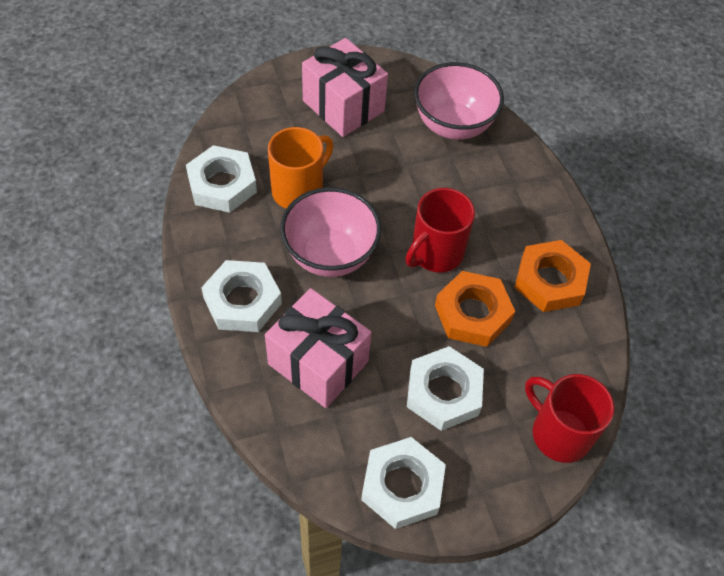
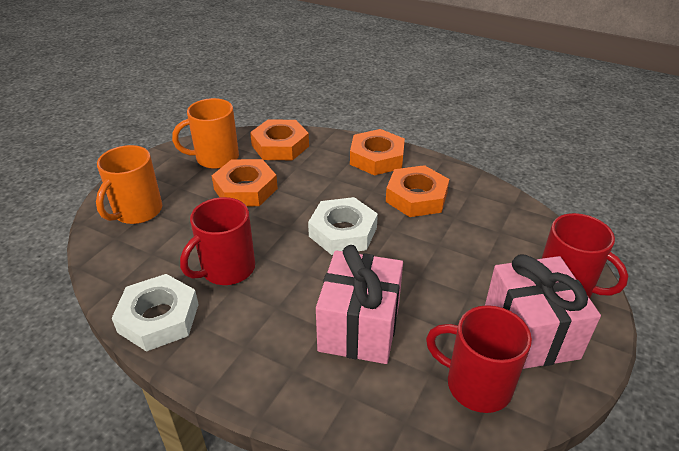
orange mug: 1 -> 2
orange nut: 2 -> 4
pink bowl: 2 -> 0
red mug: 2 -> 3
white nut: 4 -> 2

